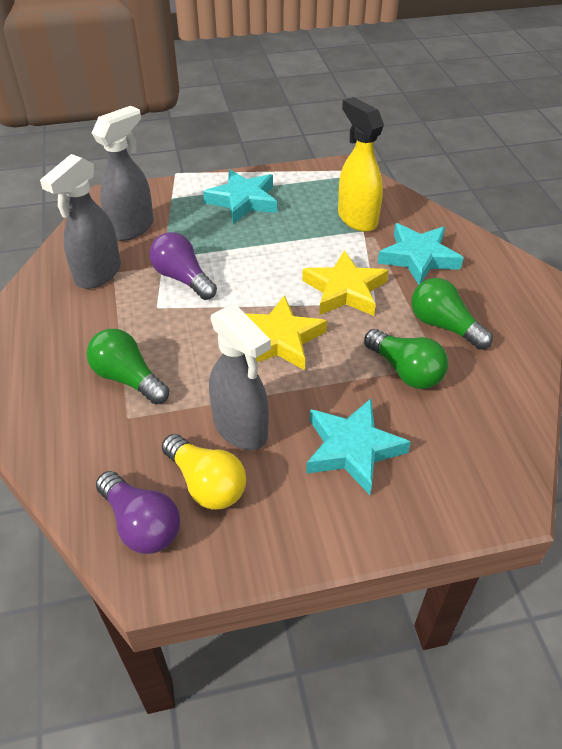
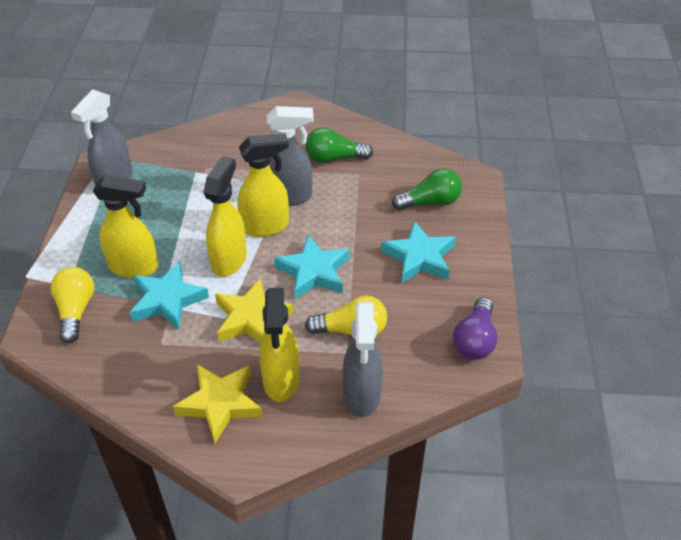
green light bulb: 3 -> 2
purple light bulb: 2 -> 1
yellow light bulb: 1 -> 2
yellow spray bottle: 1 -> 4

